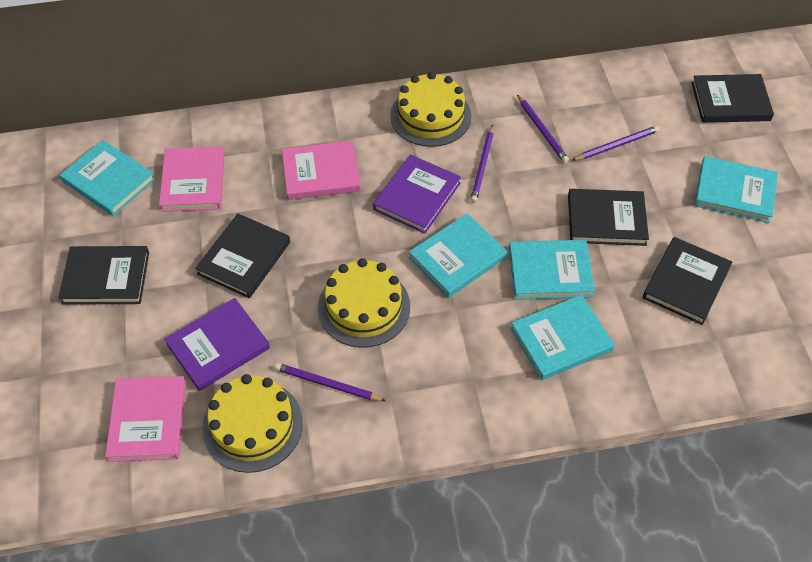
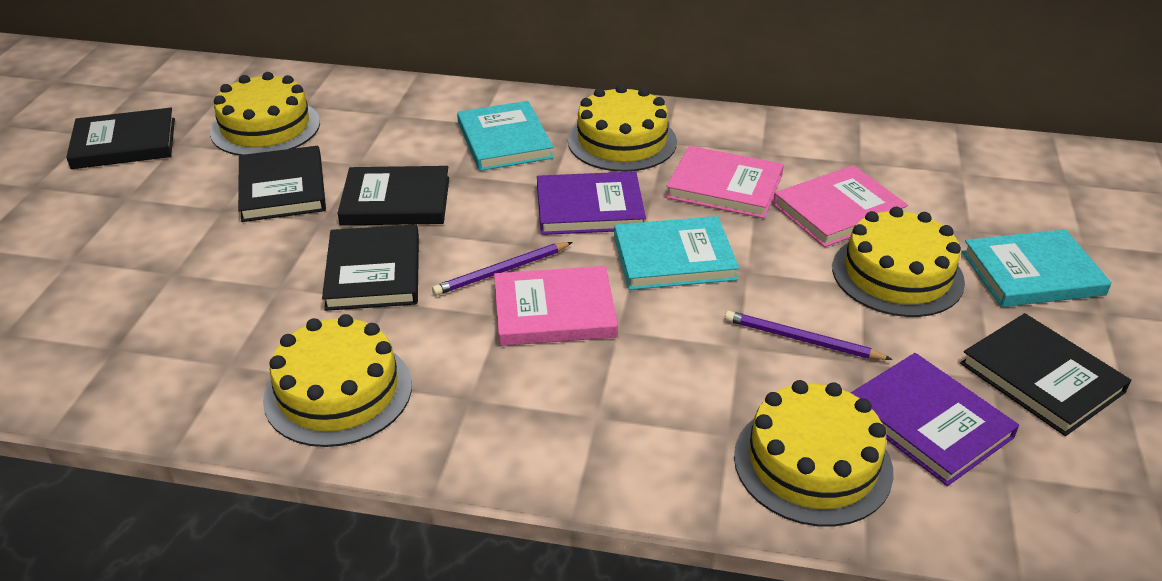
purple pencil: 4 -> 2
turquoise book: 5 -> 3
yellow cake: 3 -> 5

